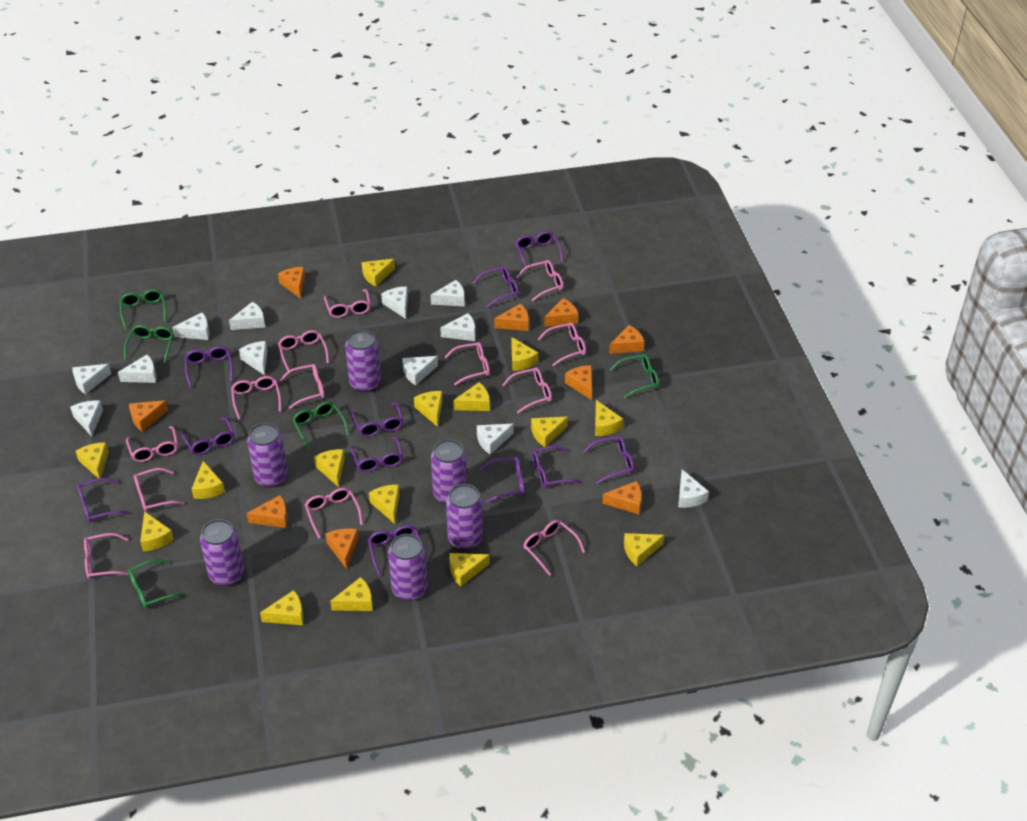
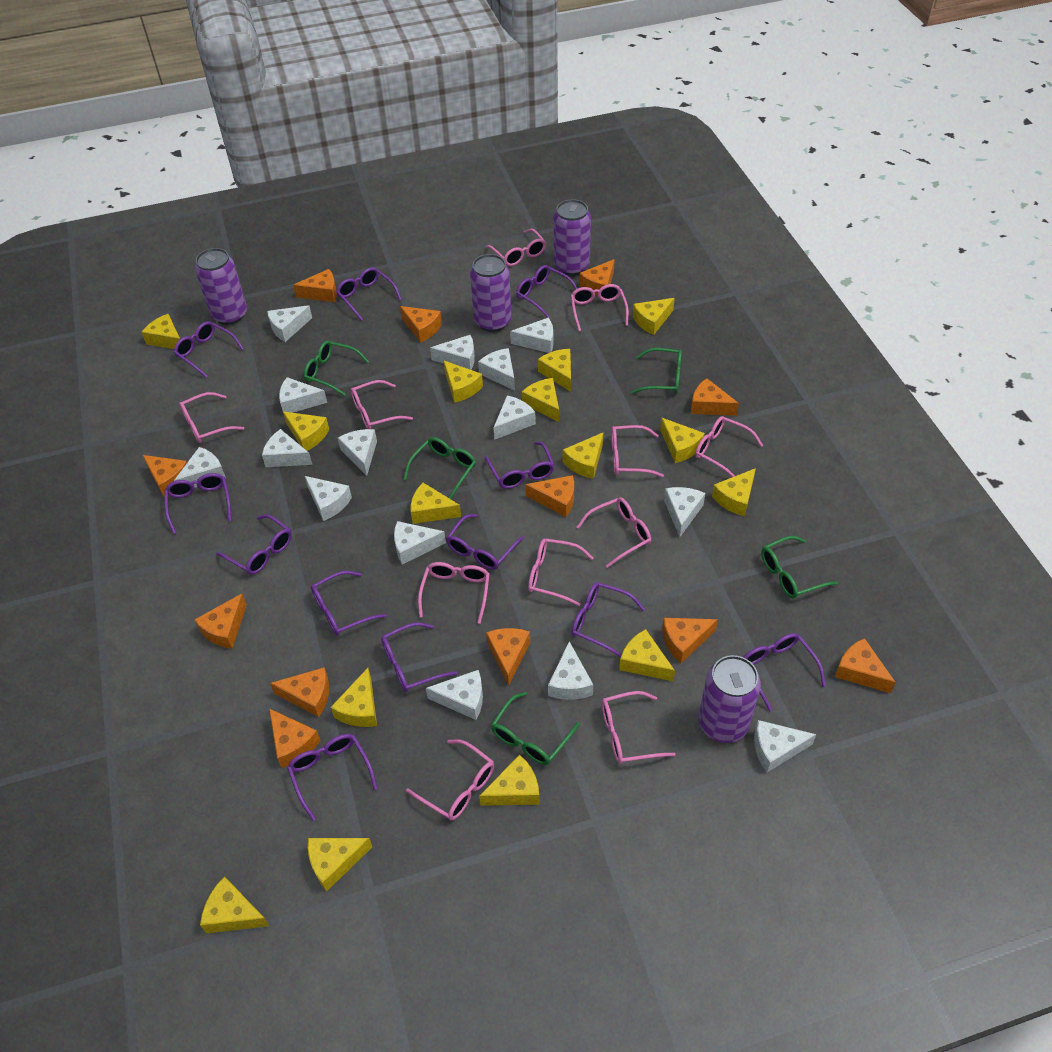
orange cheese: 9 -> 12
pink glasses: 13 -> 11
purple can: 6 -> 4
purple glasses: 11 -> 12
white cheese: 12 -> 15

